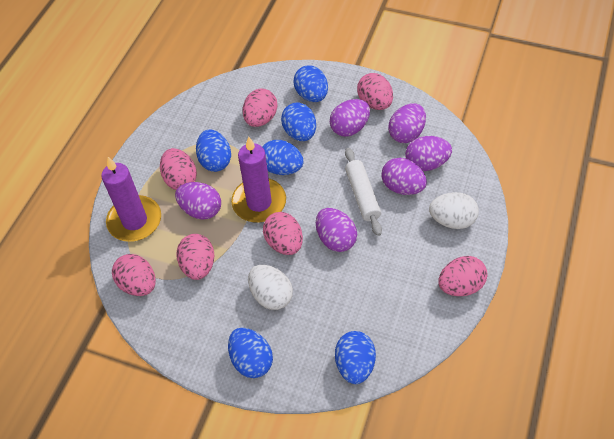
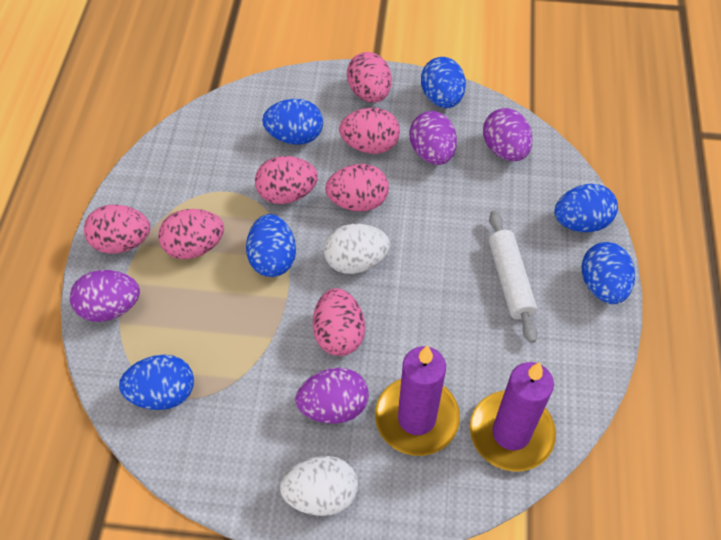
purple egg: 6 -> 4

